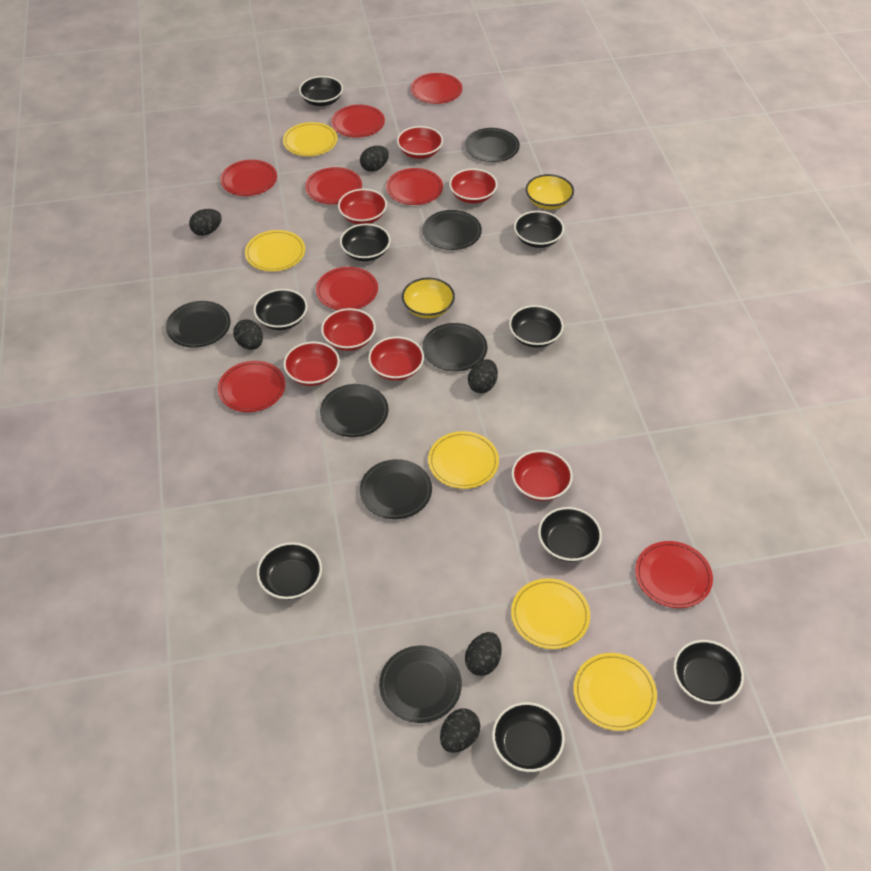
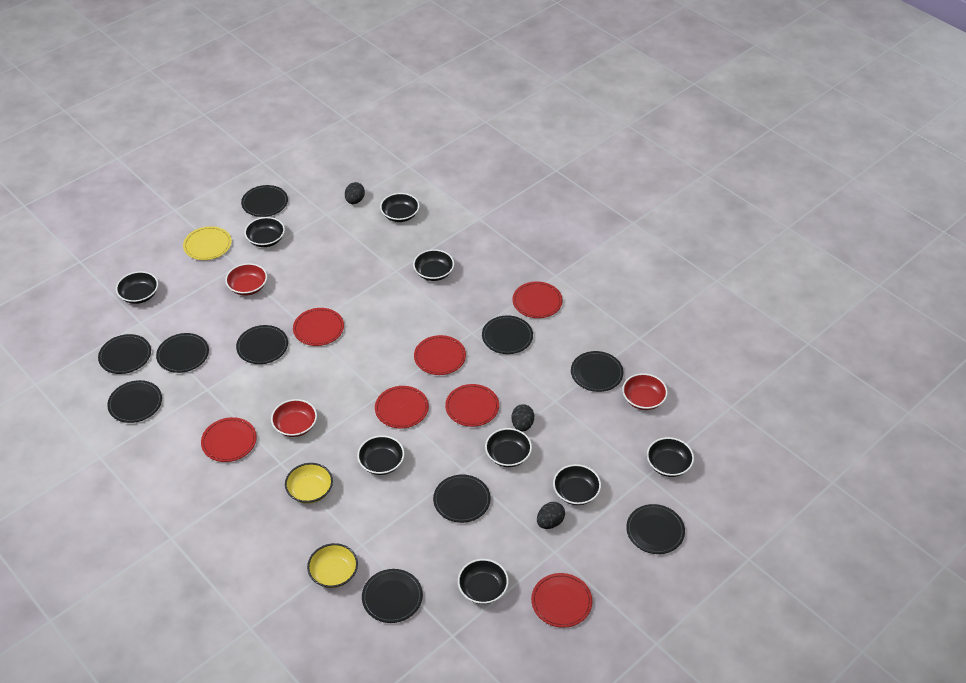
black egg: 6 -> 3
black plate: 7 -> 10
red bowl: 7 -> 3
red plate: 8 -> 7
yellow plate: 5 -> 1

